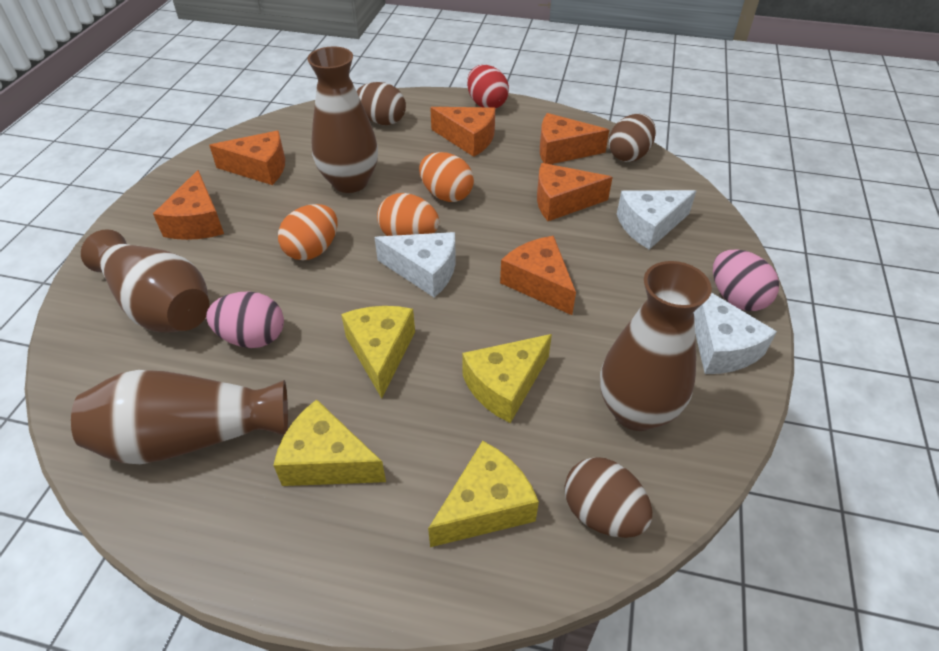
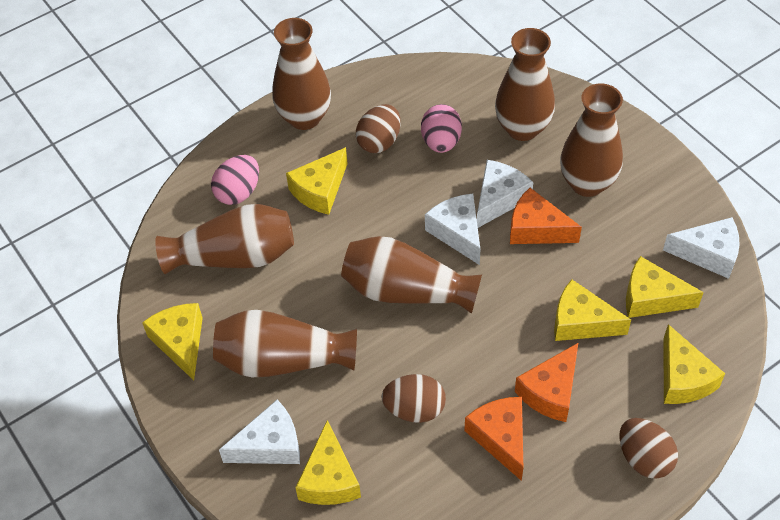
brown vase: 4 -> 6
orange cheese: 6 -> 3
orange egg: 3 -> 0
red egg: 1 -> 0
white cheese: 3 -> 4
yellow cheese: 4 -> 6

